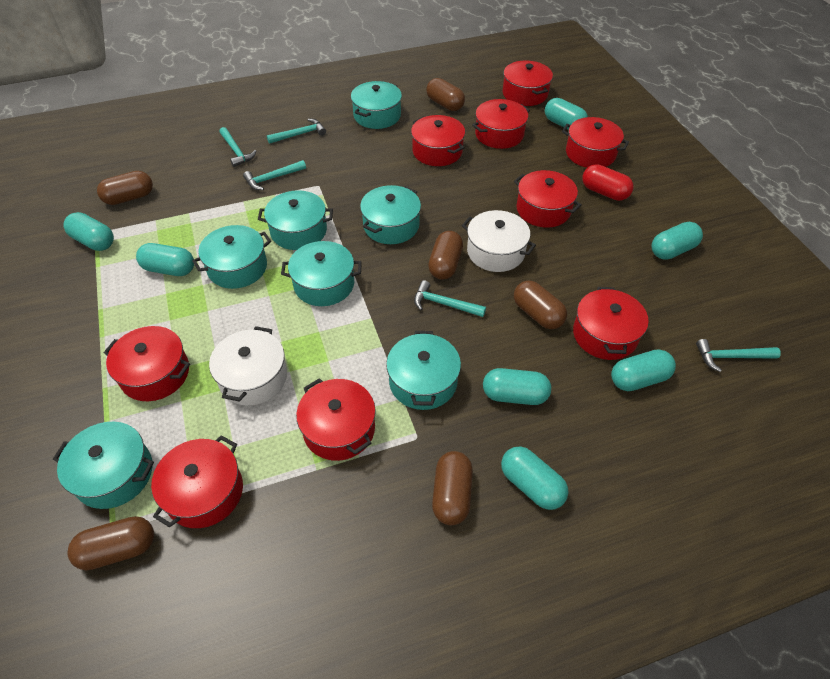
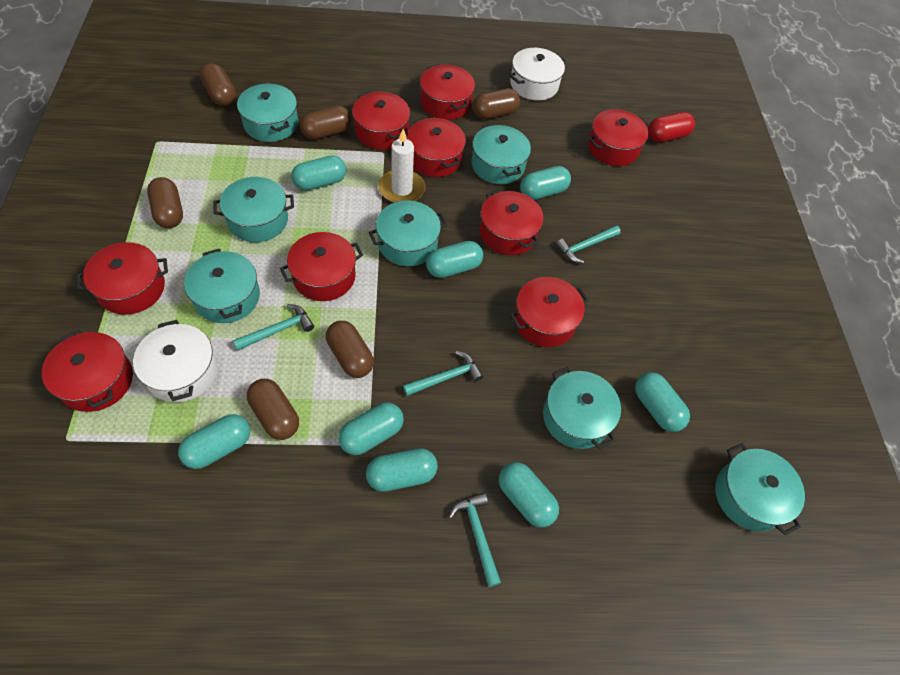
turquoise capsule: 7 -> 8
turquoise hammer: 5 -> 4
white candle: 0 -> 1

